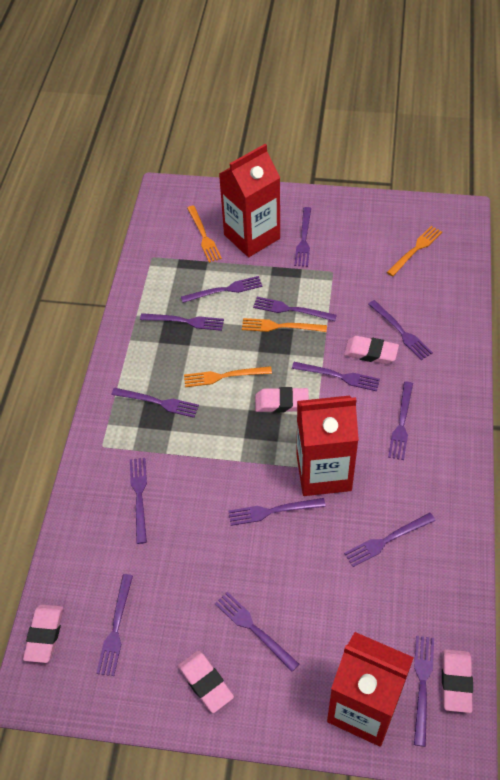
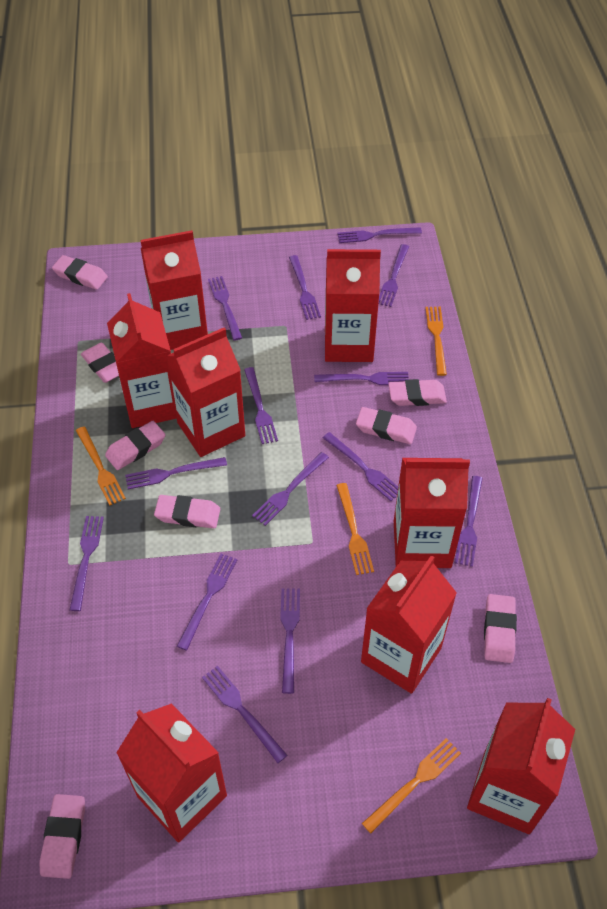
pink eraser: 5 -> 8
red carton: 3 -> 8

